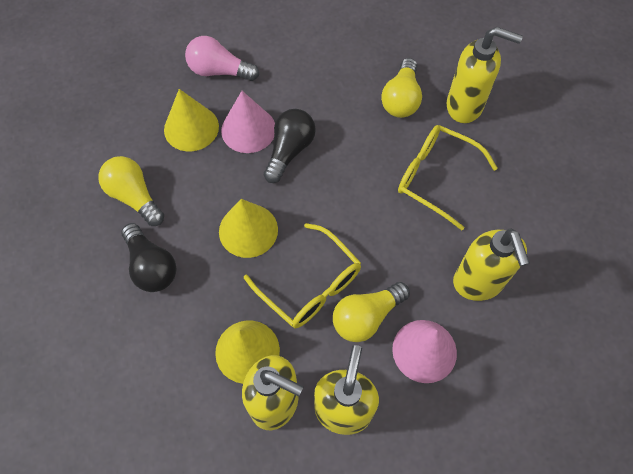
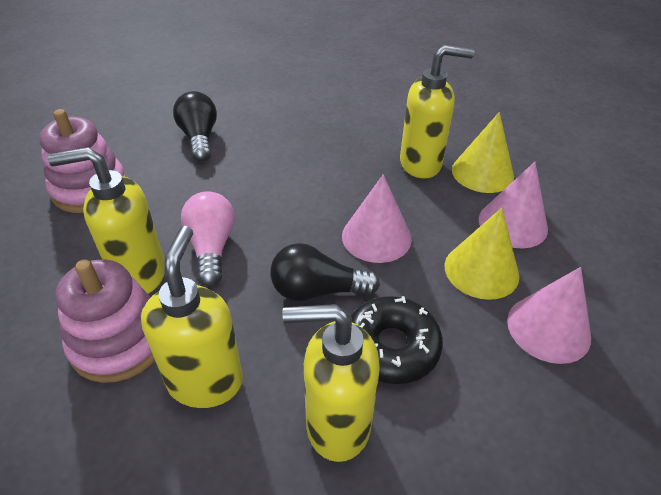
black donut: 0 -> 1
pink cone: 2 -> 3
pink stacking toy: 0 -> 2
yellow cone: 3 -> 2
yellow glasses: 2 -> 0
yellow light bulb: 3 -> 0

